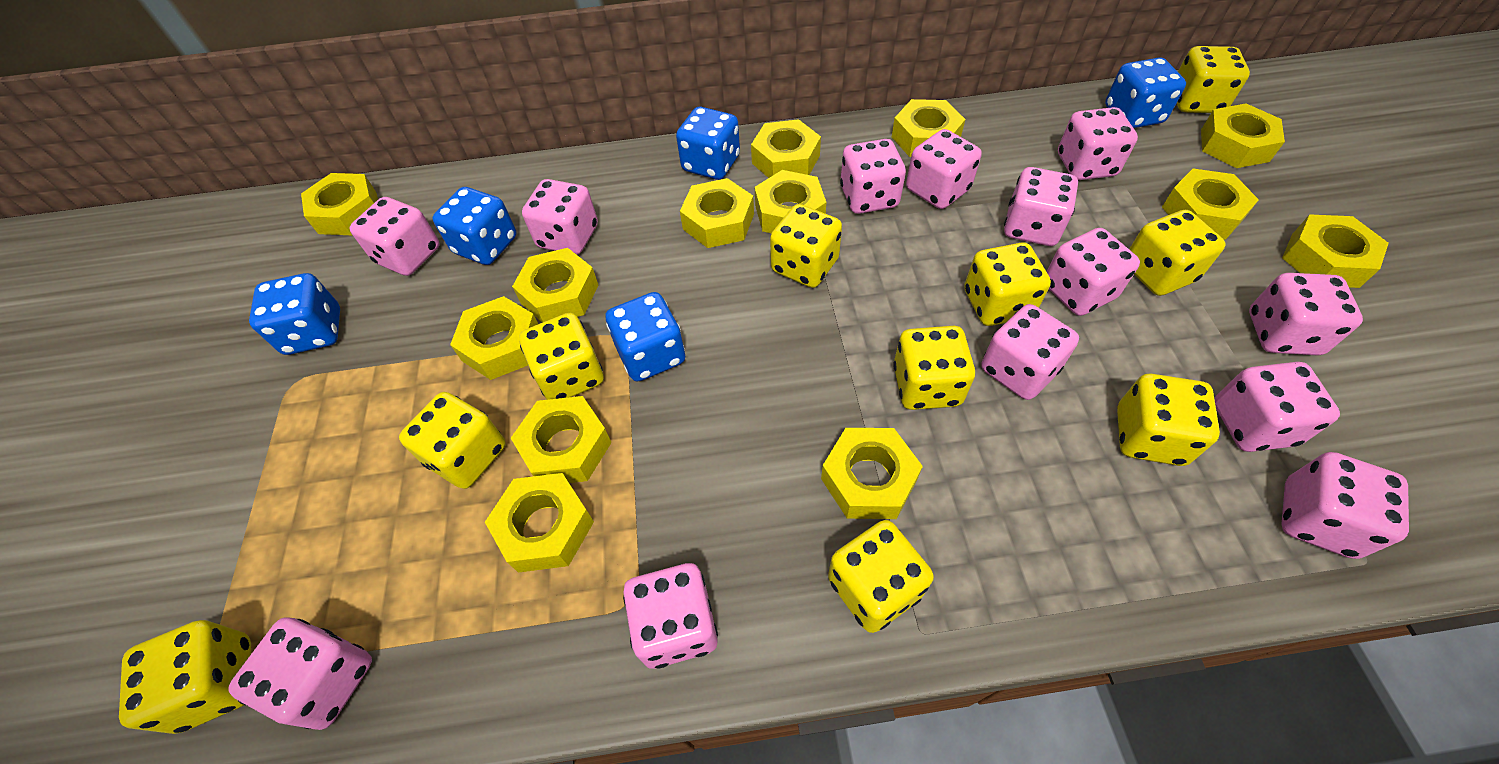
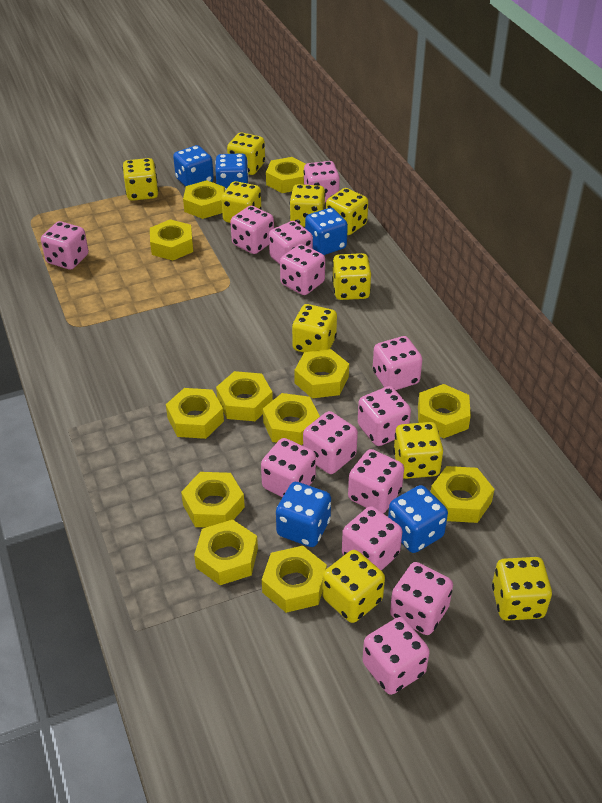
yellow nut: 13 -> 12

